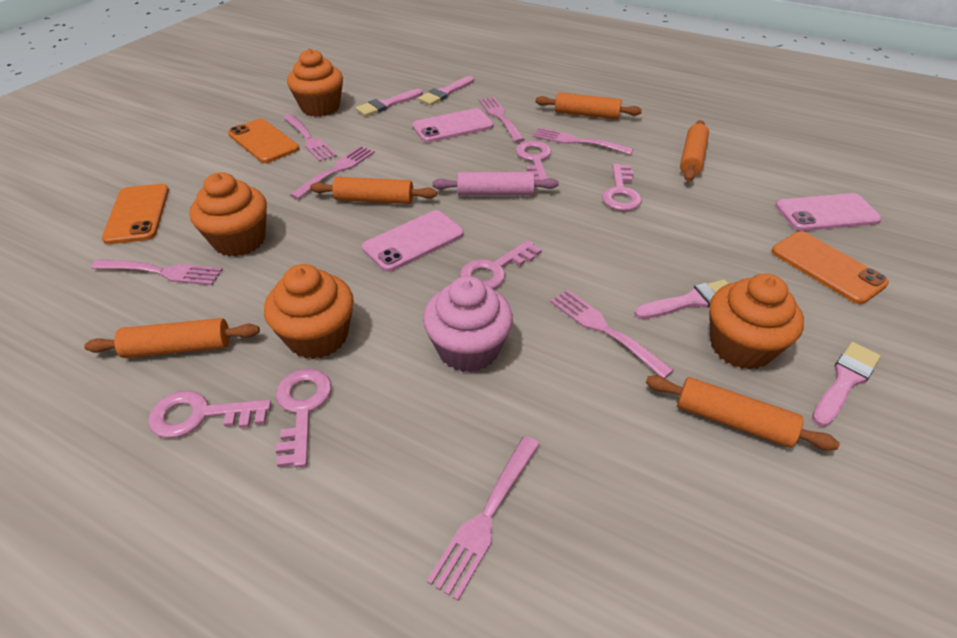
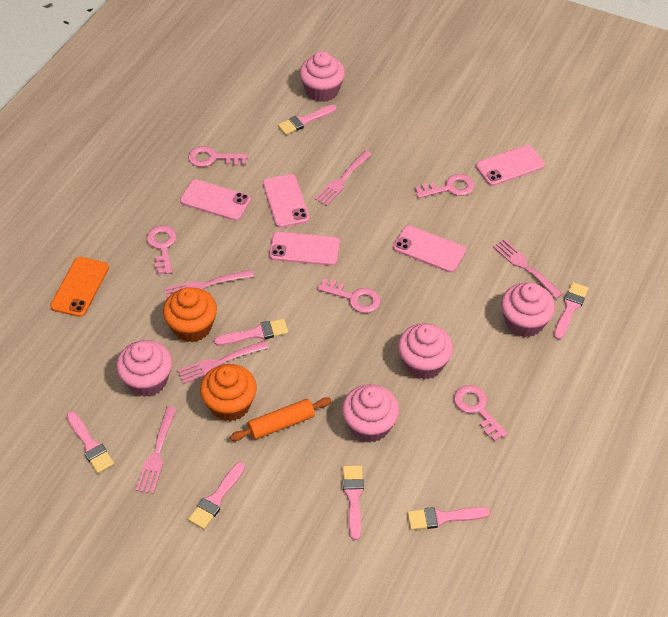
orange cupcake: 4 -> 2
orange phone: 3 -> 1
orange rolling pin: 5 -> 1
pink brush: 4 -> 7
pink cupcake: 1 -> 5
pink fork: 7 -> 5
pink phone: 3 -> 5
pink rolling pin: 1 -> 0

